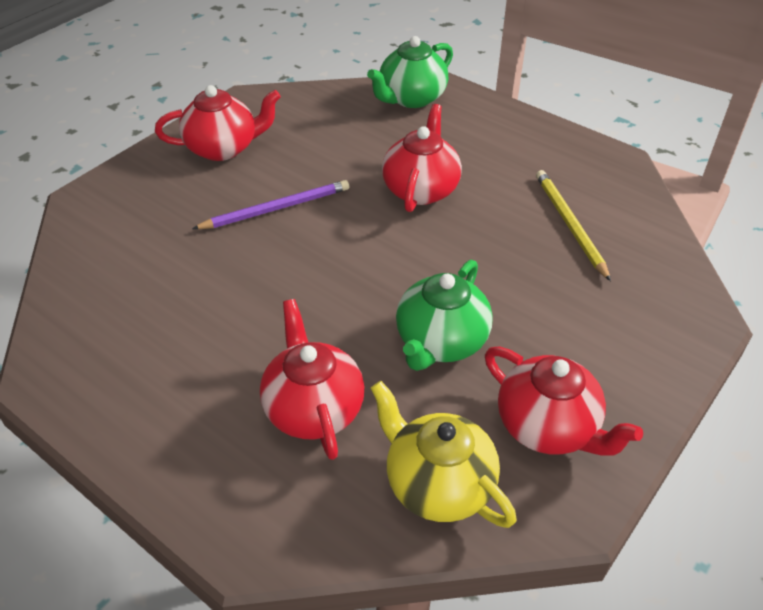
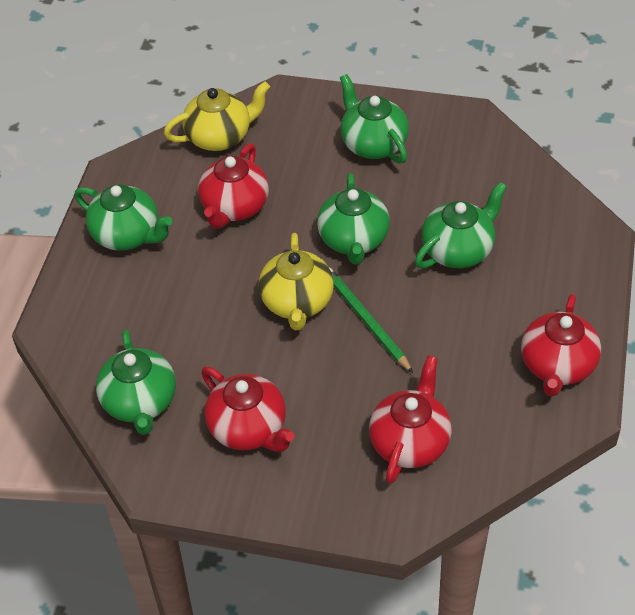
green pencil: 0 -> 1
green teapot: 2 -> 5
purple pencil: 1 -> 0
yellow pencil: 1 -> 0
yellow teapot: 1 -> 2

